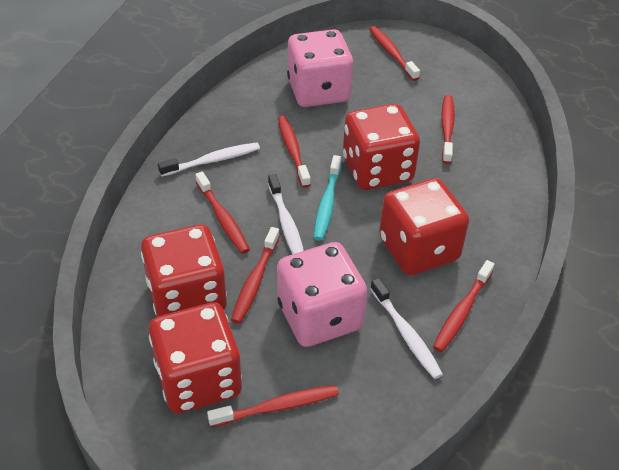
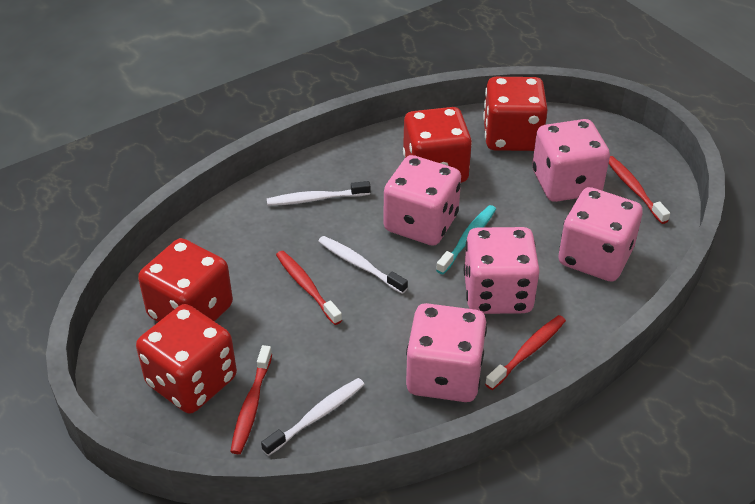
pink dice: 2 -> 5
red toothbrush: 7 -> 4

